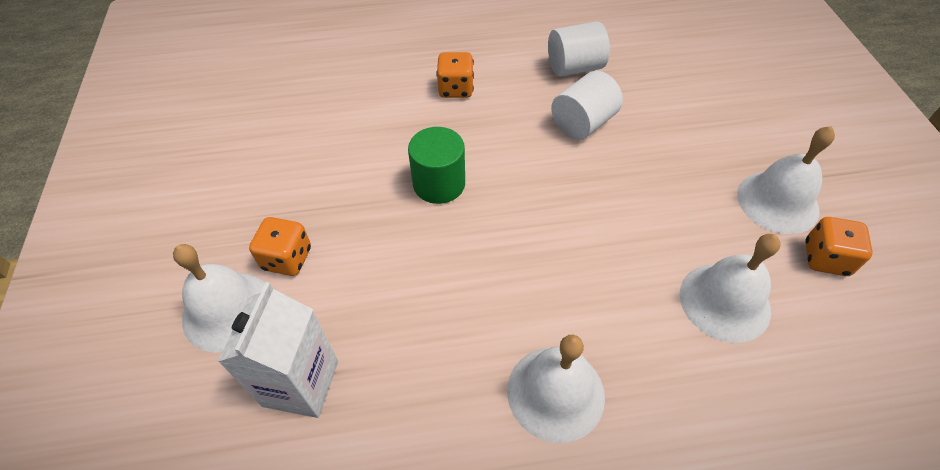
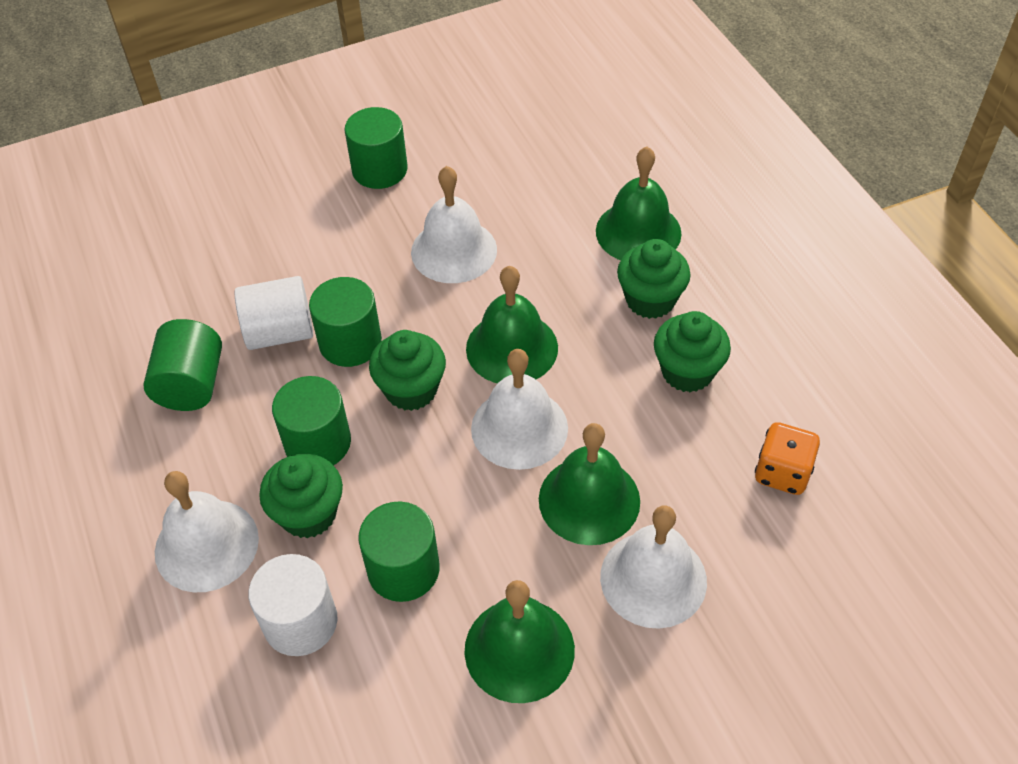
green bell: 0 -> 4
green cupcake: 0 -> 4
green cylinder: 1 -> 5
orange dice: 3 -> 1
white carton: 1 -> 0

